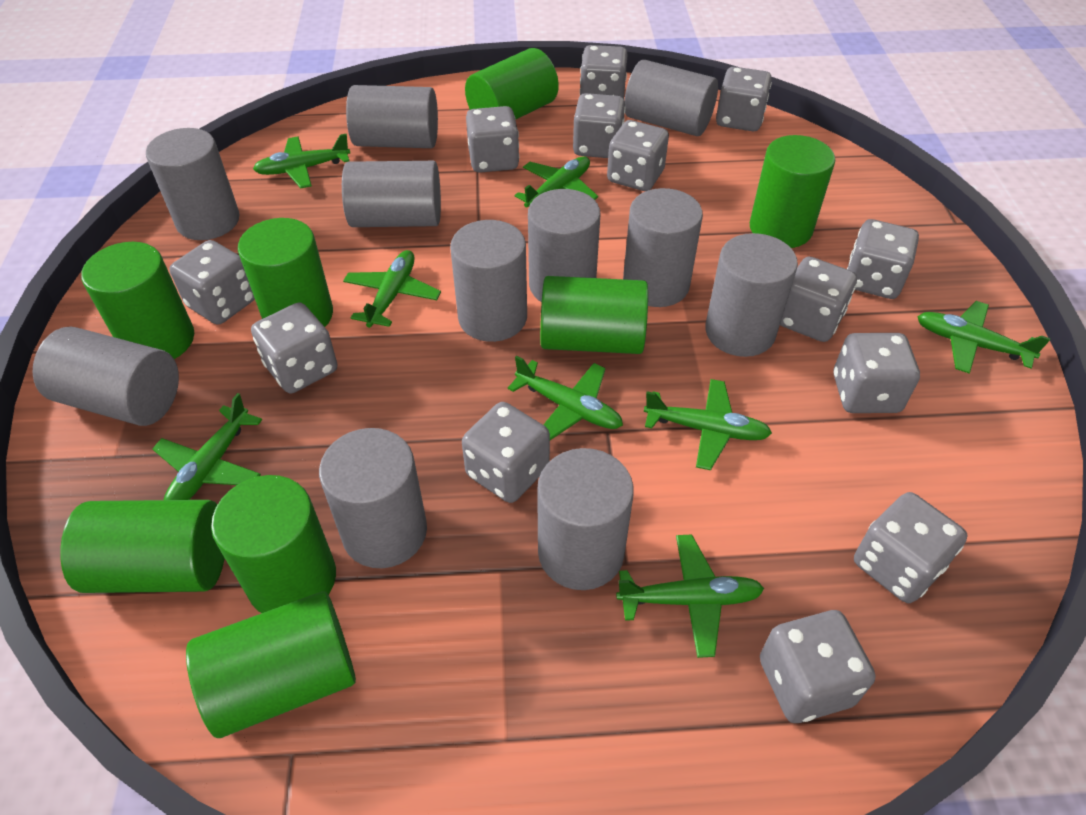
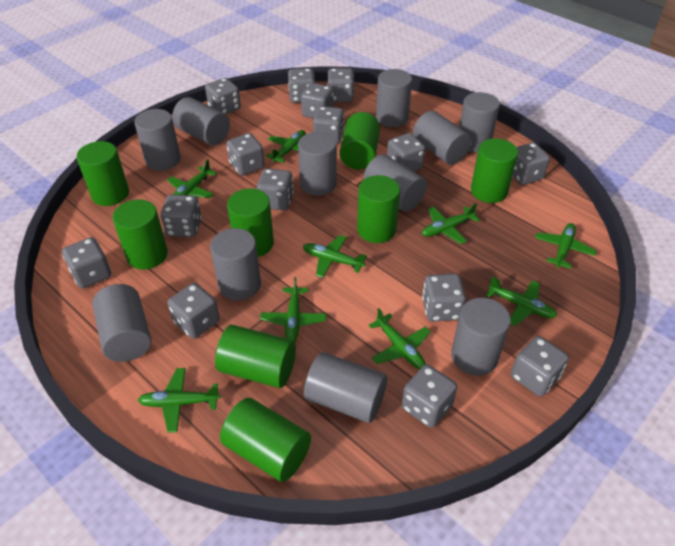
green plane: 8 -> 9
grey dice: 13 -> 15

